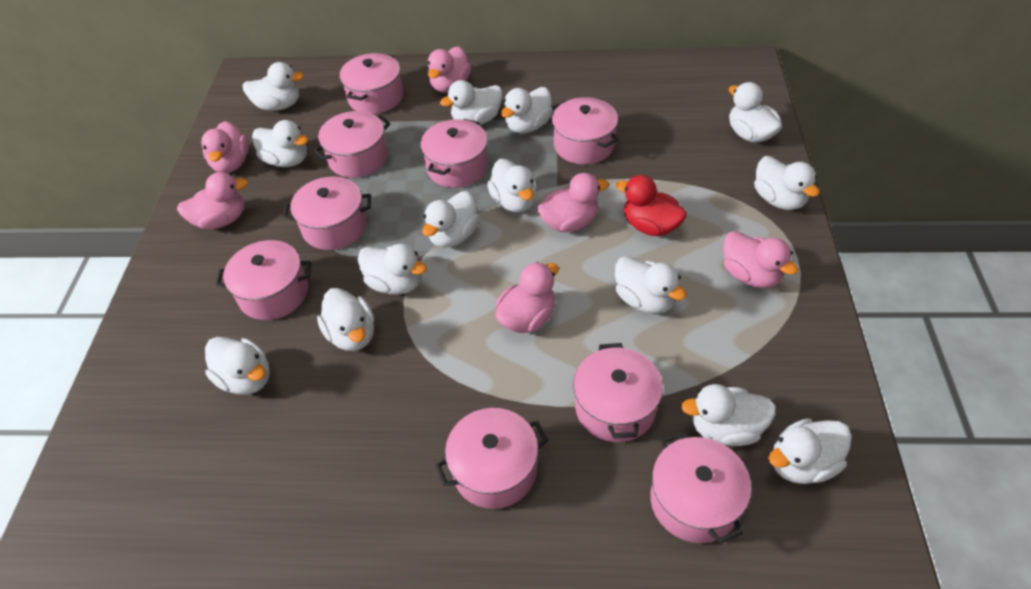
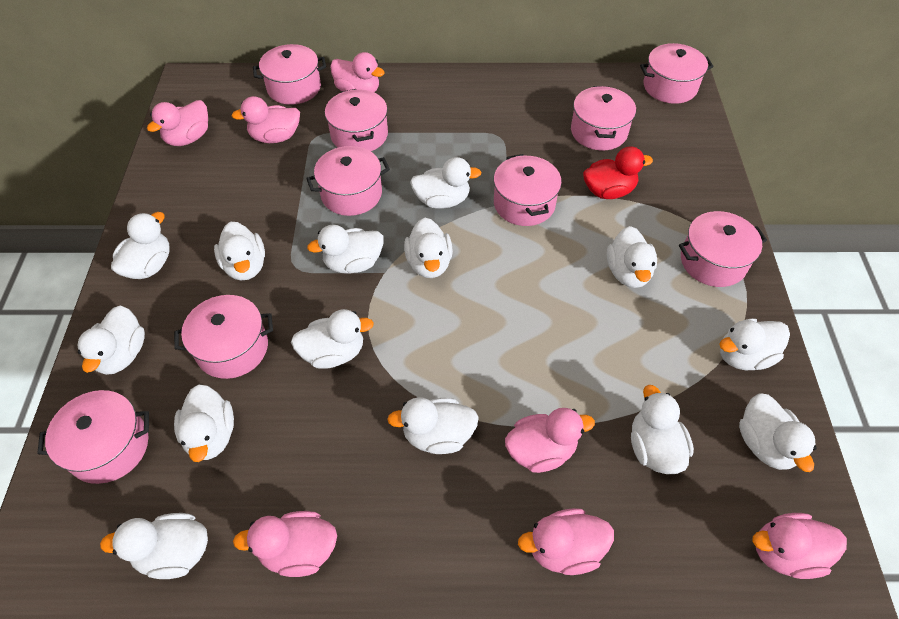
pink duck: 6 -> 7

